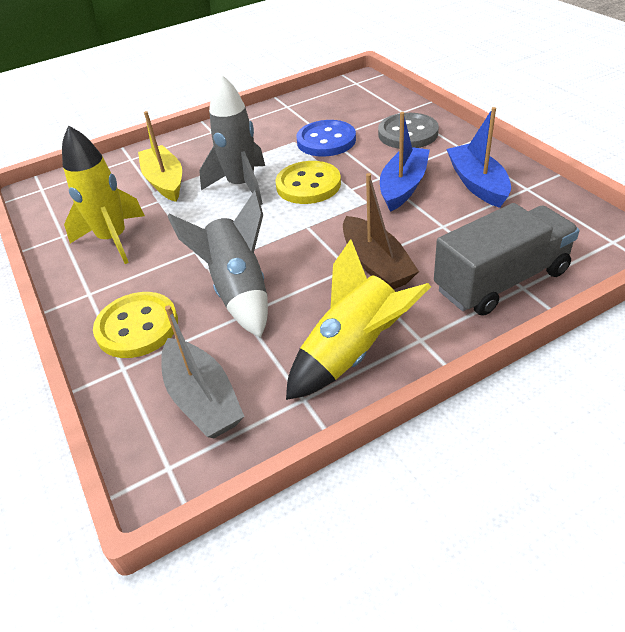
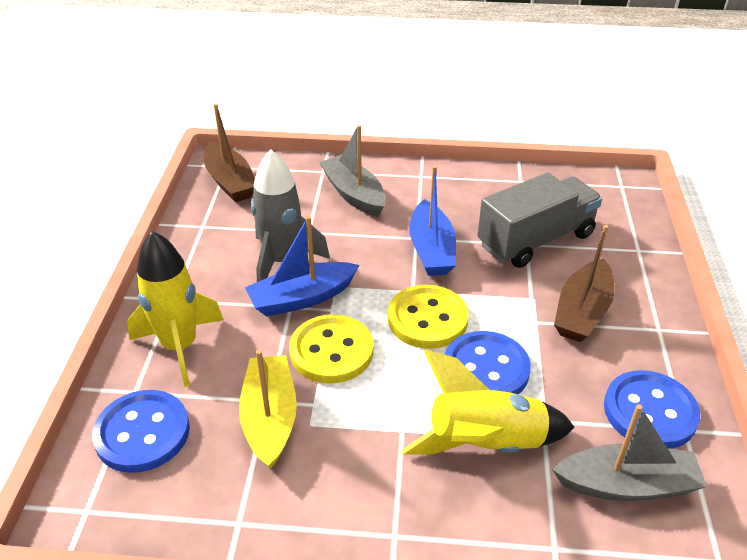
blue button: 1 -> 3
brown boat: 1 -> 2
grey boat: 1 -> 2
grey button: 1 -> 0
grey rocket: 2 -> 1

